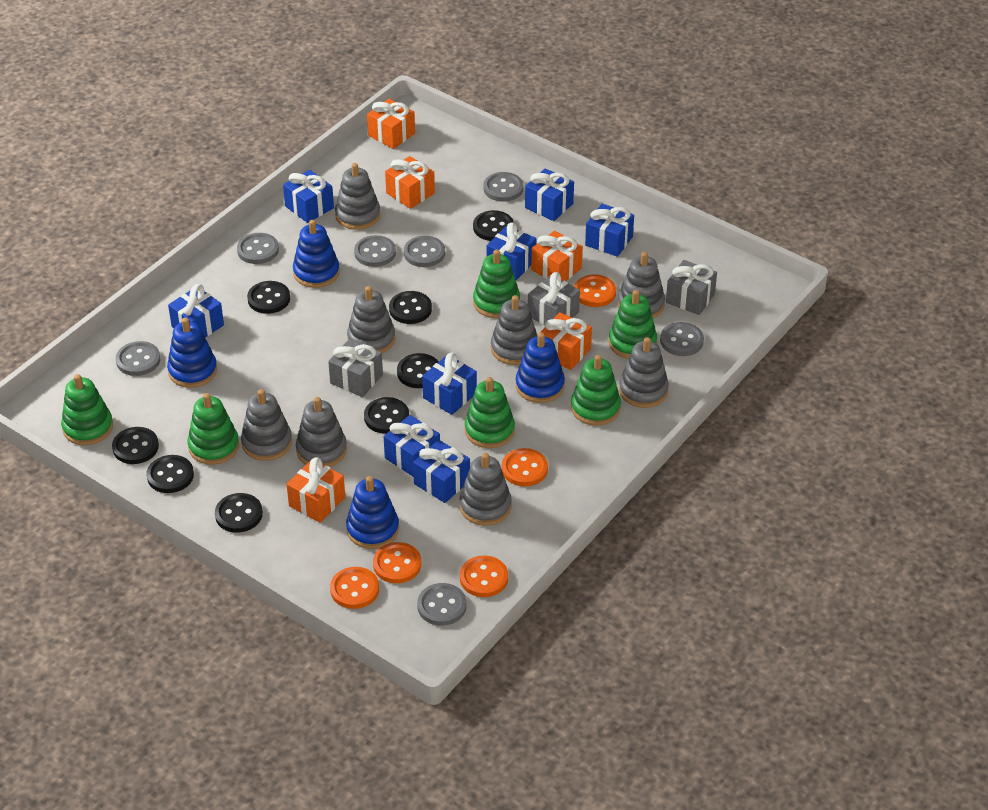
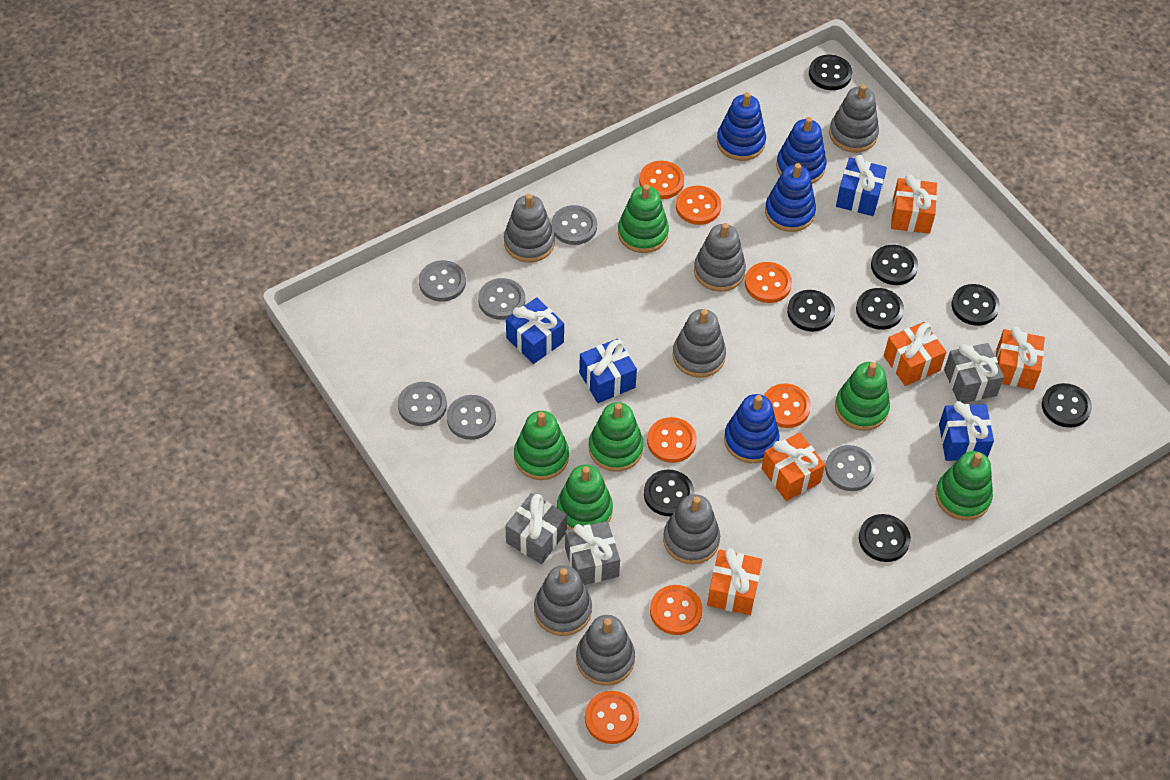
blue gift: 8 -> 4
grey button: 7 -> 6
grey stacking toy: 8 -> 7
orange button: 5 -> 7

